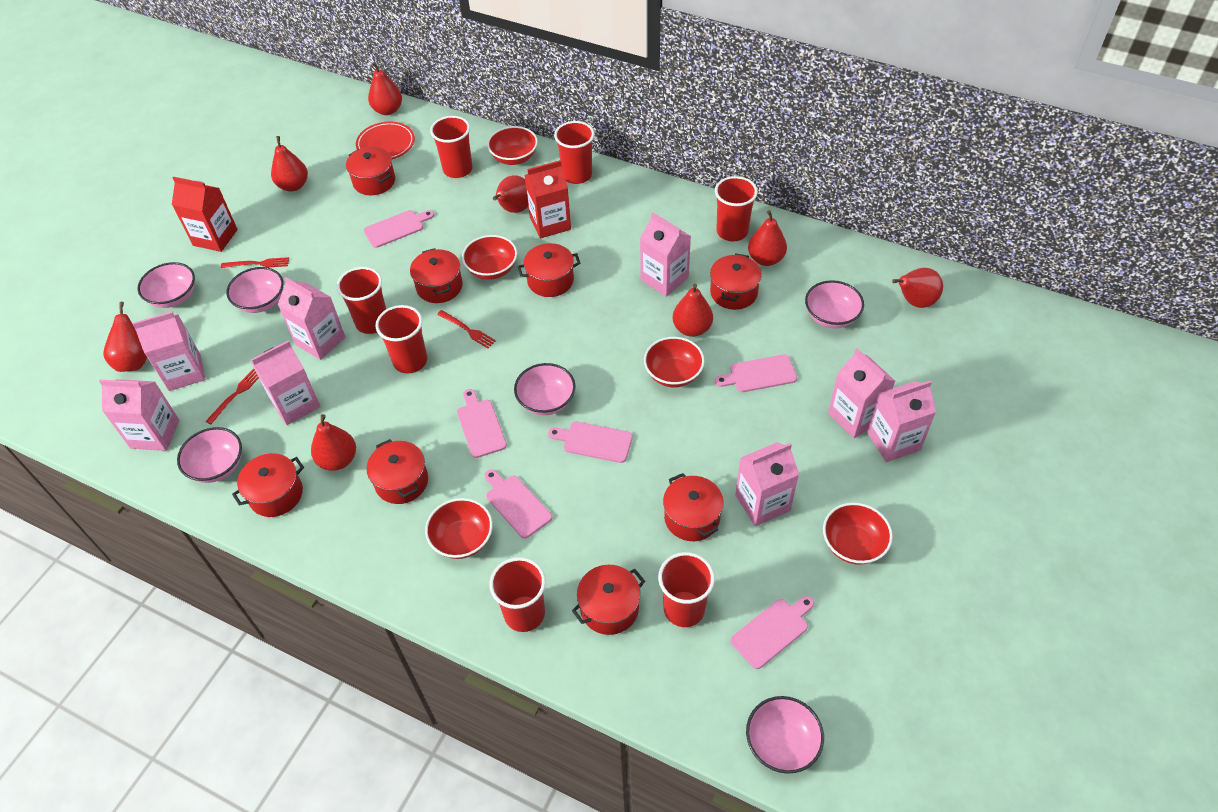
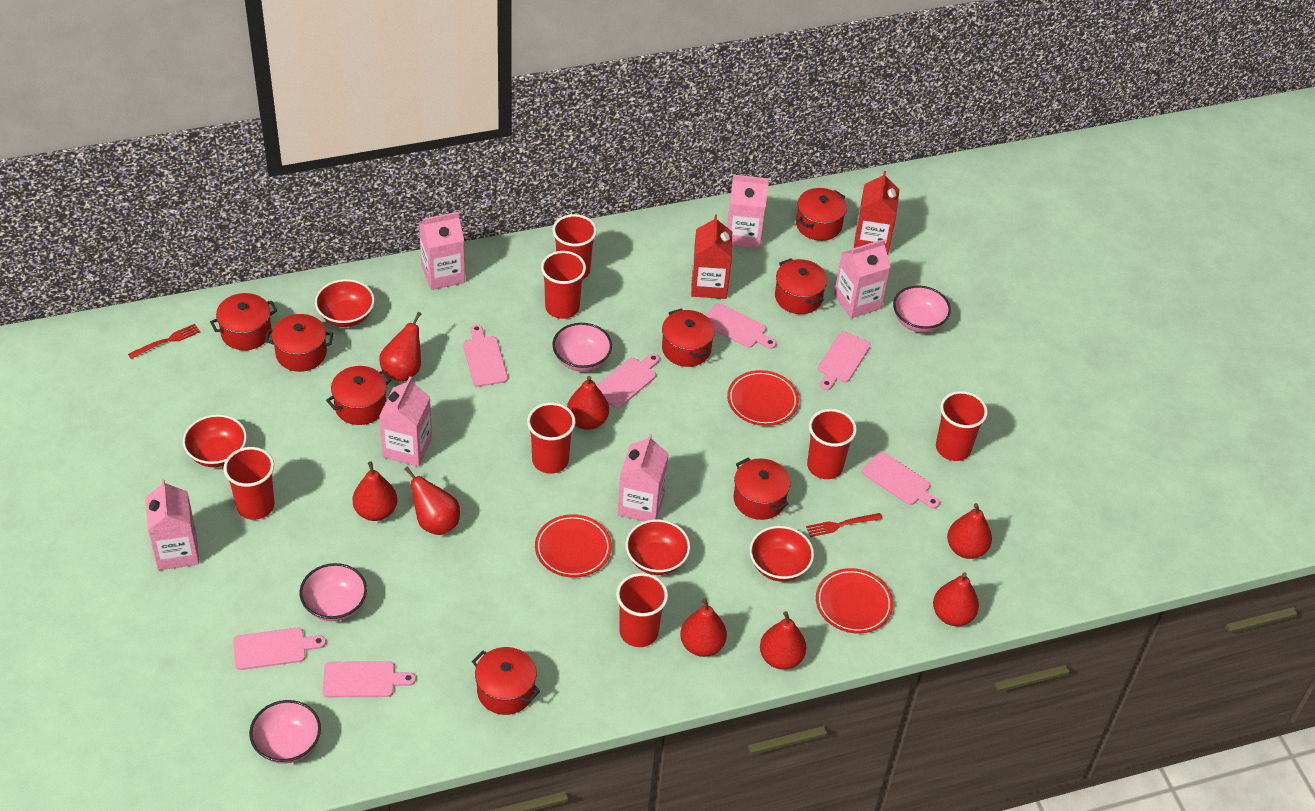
pink bowl: 6 -> 4
pink carton: 8 -> 6
pink cutting board: 6 -> 7
red bowl: 5 -> 4
red fork: 3 -> 2
red plate: 1 -> 3

